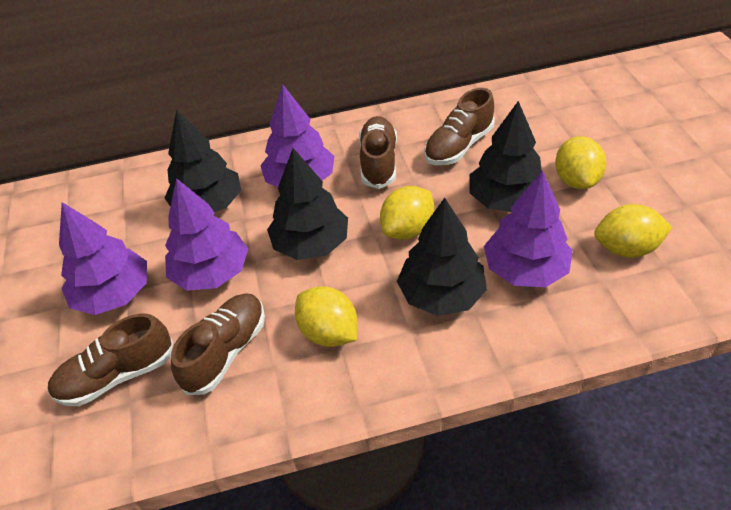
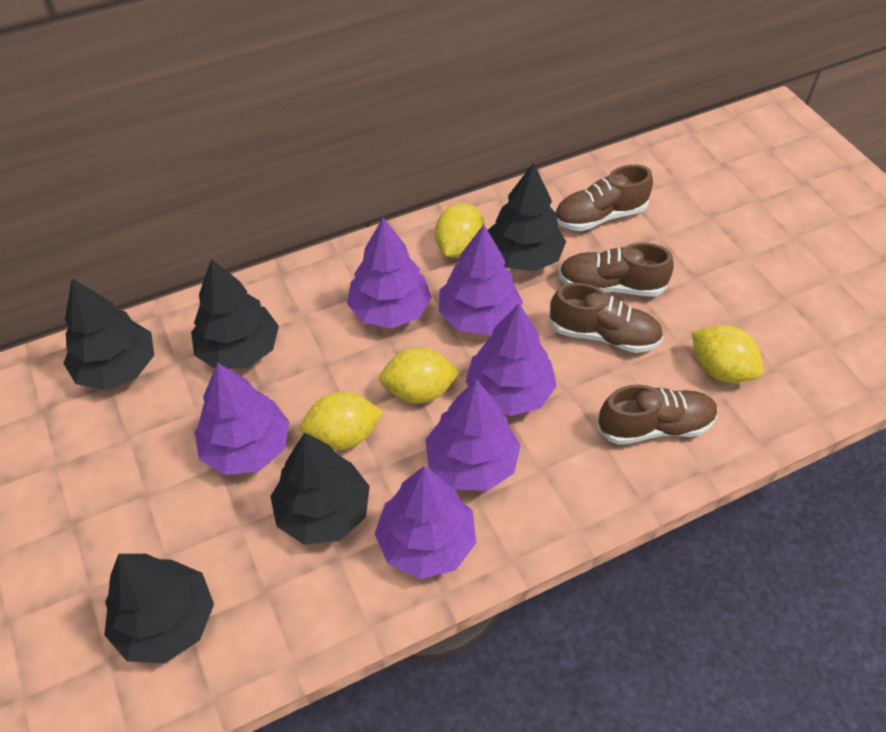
black tree: 4 -> 5
purple tree: 4 -> 6

